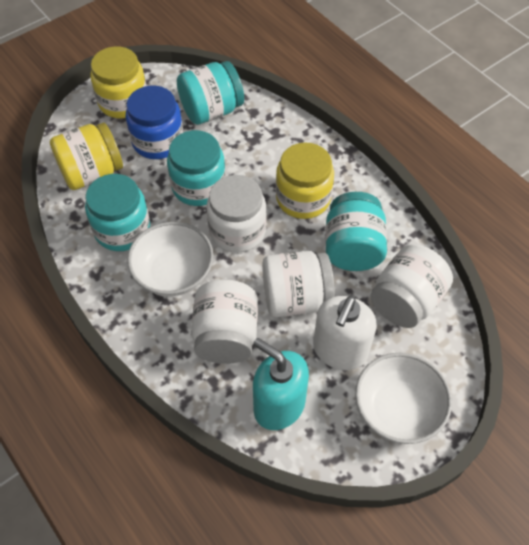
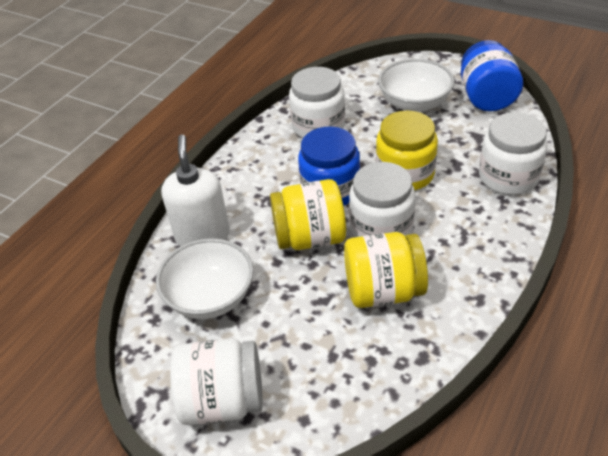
blue jar: 1 -> 2
turquoise jar: 4 -> 0
turquoise soap dispenser: 1 -> 0

